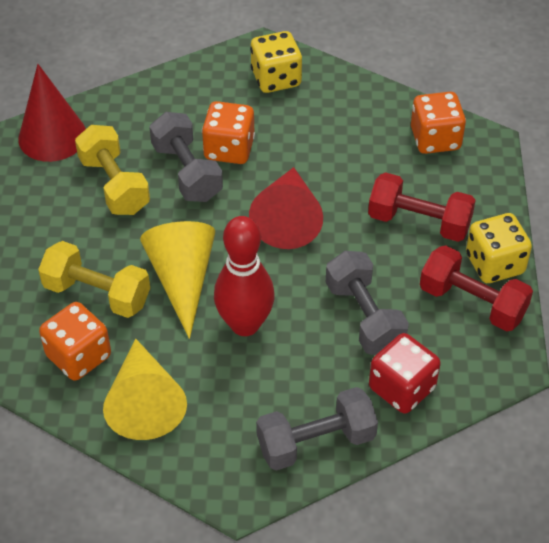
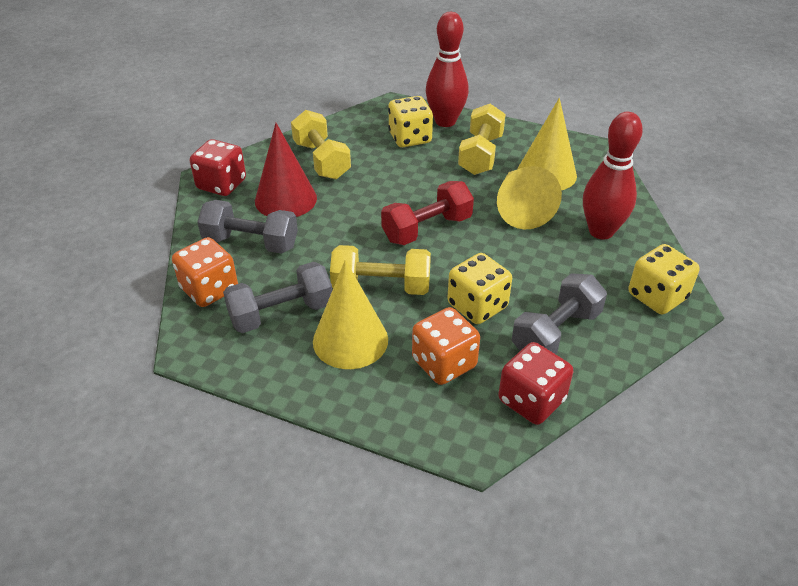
orange dice: 3 -> 2
red bowling pin: 1 -> 2
red cone: 2 -> 1
red dice: 1 -> 2
red dumbbell: 2 -> 1
yellow cone: 2 -> 3
yellow dice: 2 -> 3
yellow dumbbell: 2 -> 3

